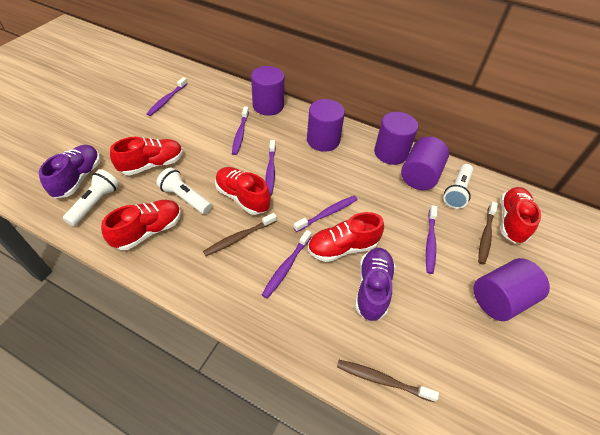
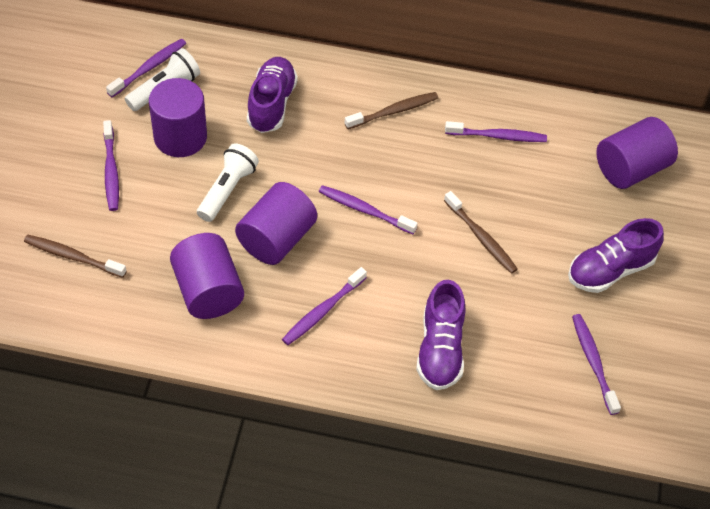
purple cylinder: 5 -> 4
purple shoe: 2 -> 3
red shoe: 5 -> 0
white flashlight: 3 -> 2

